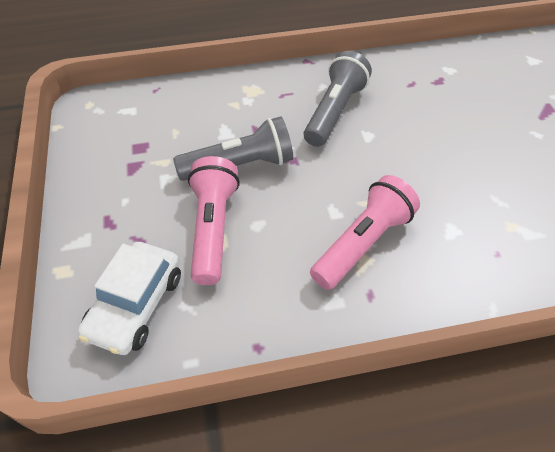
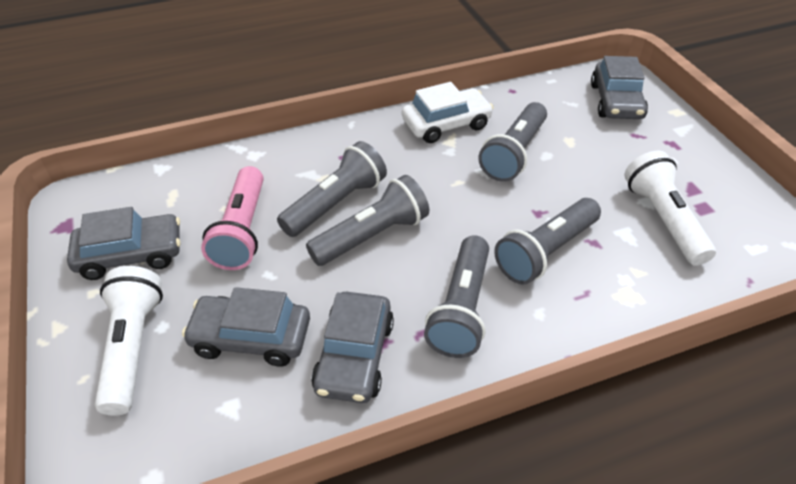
grey car: 0 -> 4
grey flashlight: 2 -> 5
pink flashlight: 2 -> 1
white flashlight: 0 -> 2

